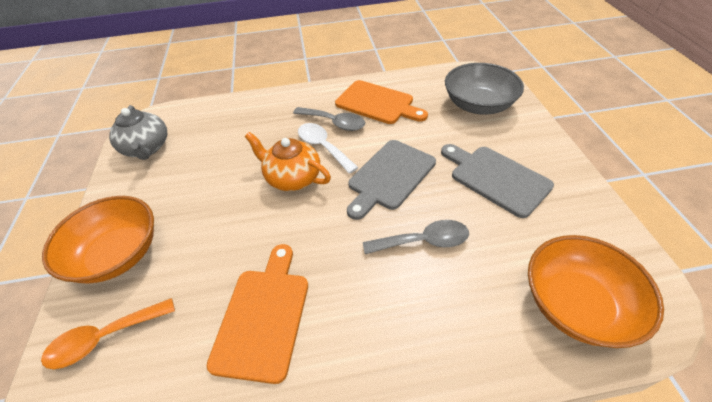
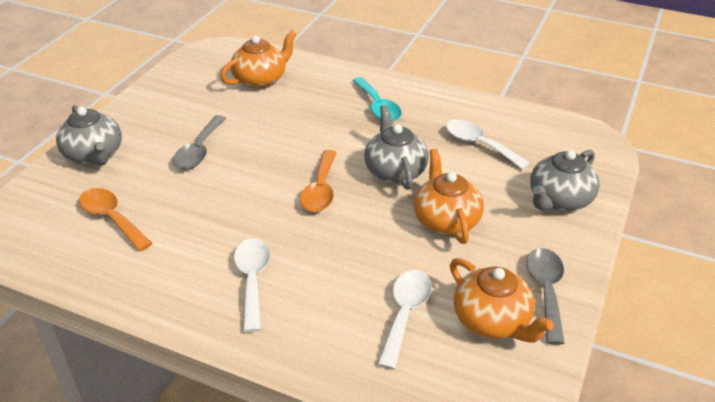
grey bowl: 1 -> 0
grey cutting board: 2 -> 0
grey teapot: 1 -> 3
orange bowl: 2 -> 0
orange cutting board: 2 -> 0
orange spoon: 1 -> 2
orange teapot: 1 -> 3
turquoise spoon: 0 -> 1
white spoon: 1 -> 3

